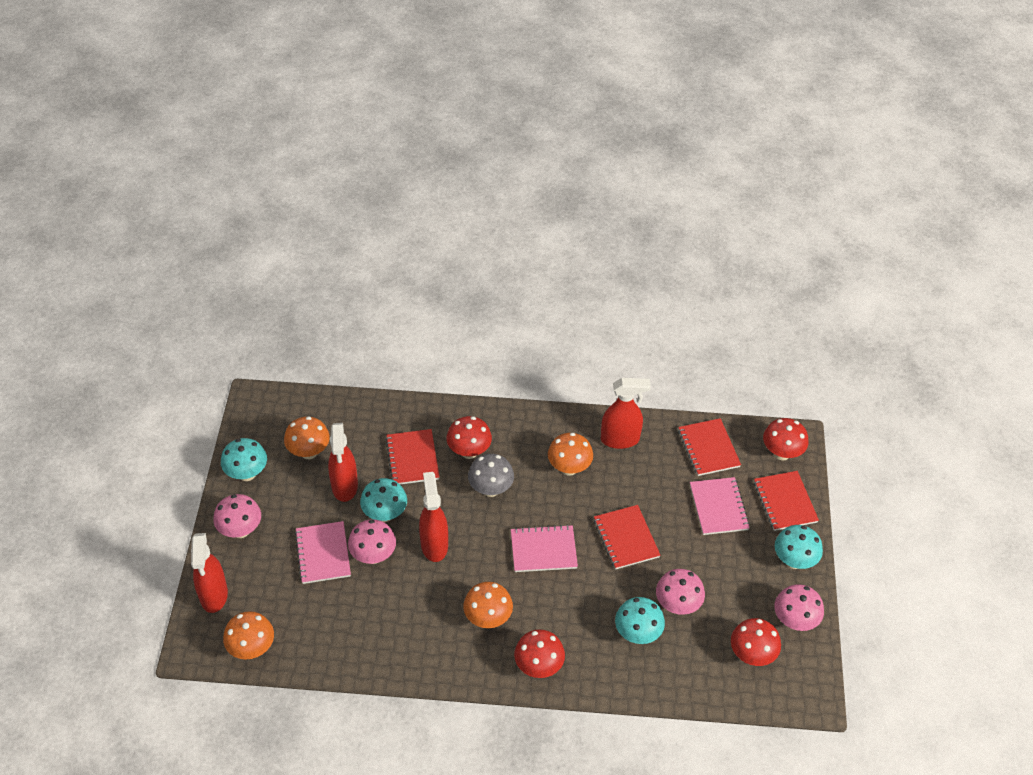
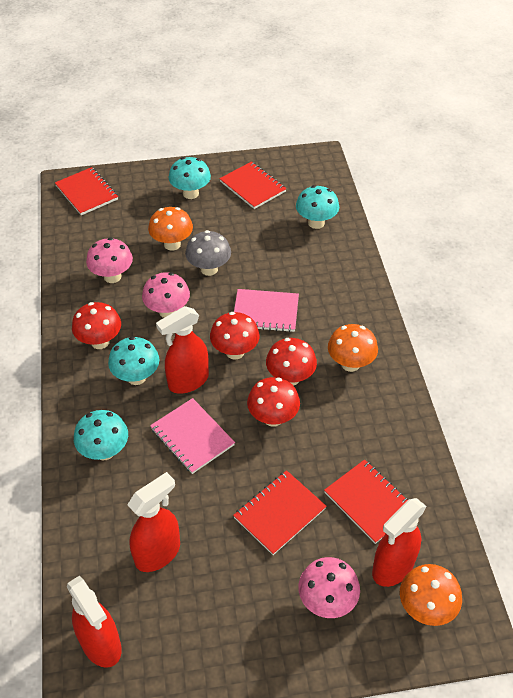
orange mushroom: 4 -> 3
pink mushroom: 4 -> 3
pink notebook: 3 -> 2

